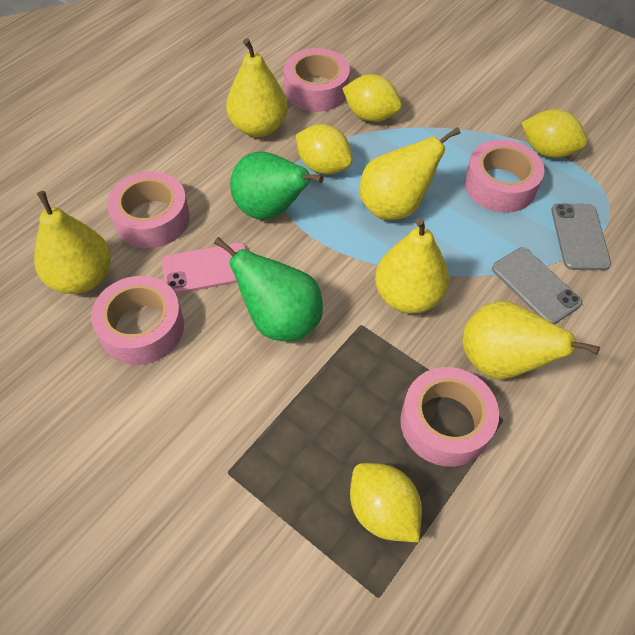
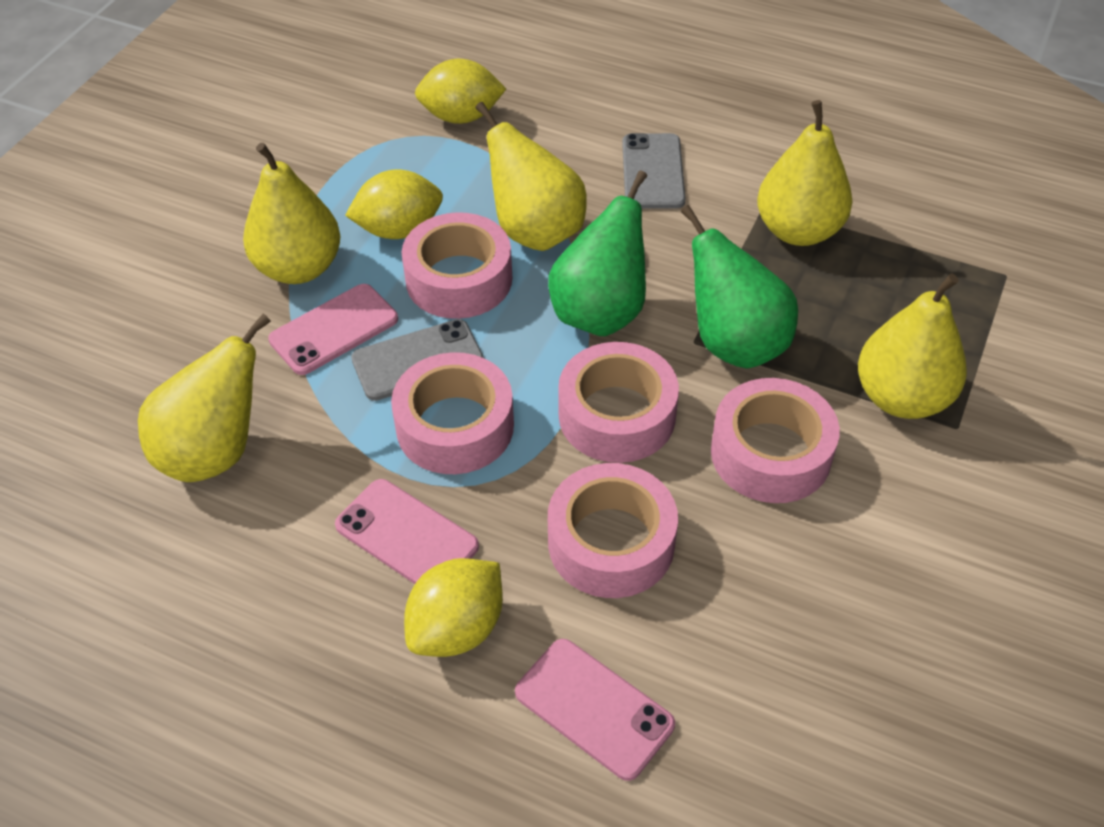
pink phone: 1 -> 3
yellow lemon: 4 -> 3

